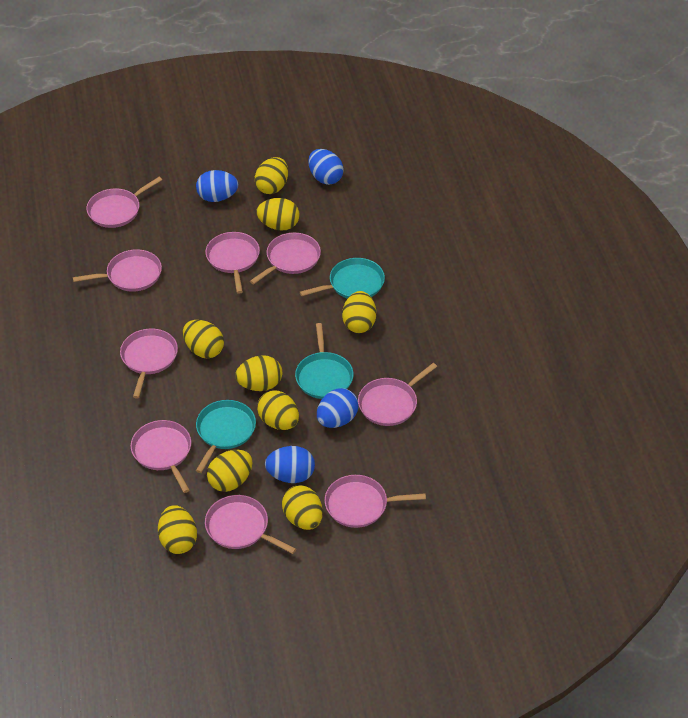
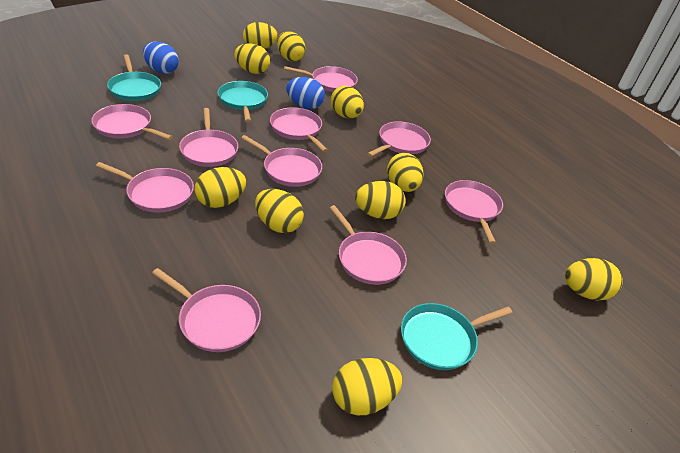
blue egg: 4 -> 2
pink pan: 9 -> 10
yellow egg: 9 -> 10

